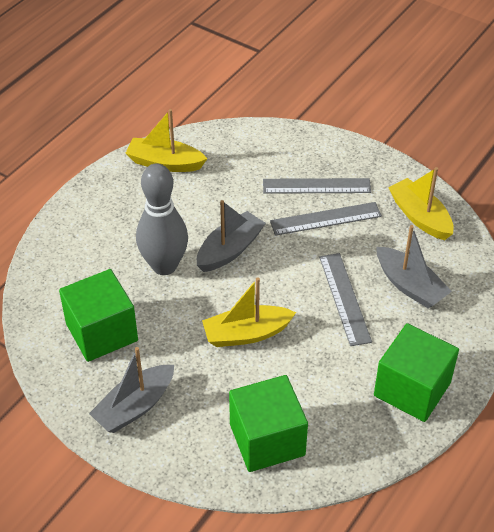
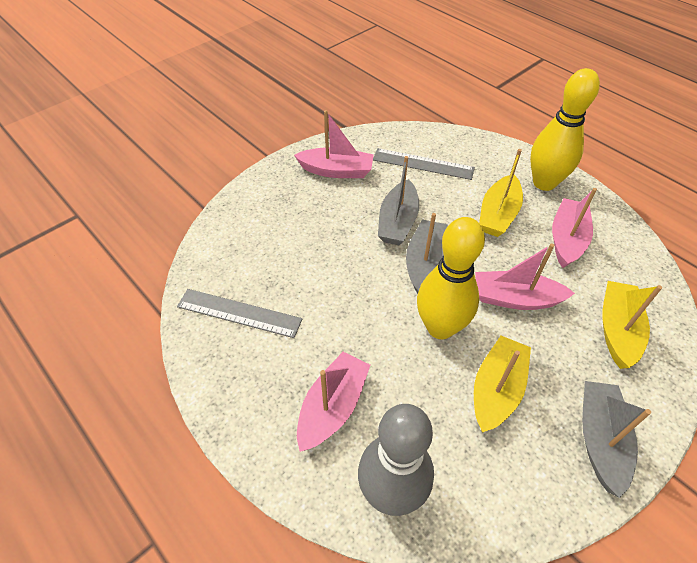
green cube: 3 -> 0
grey ruler: 3 -> 2
pink boat: 0 -> 4
yellow bowling pin: 0 -> 2

